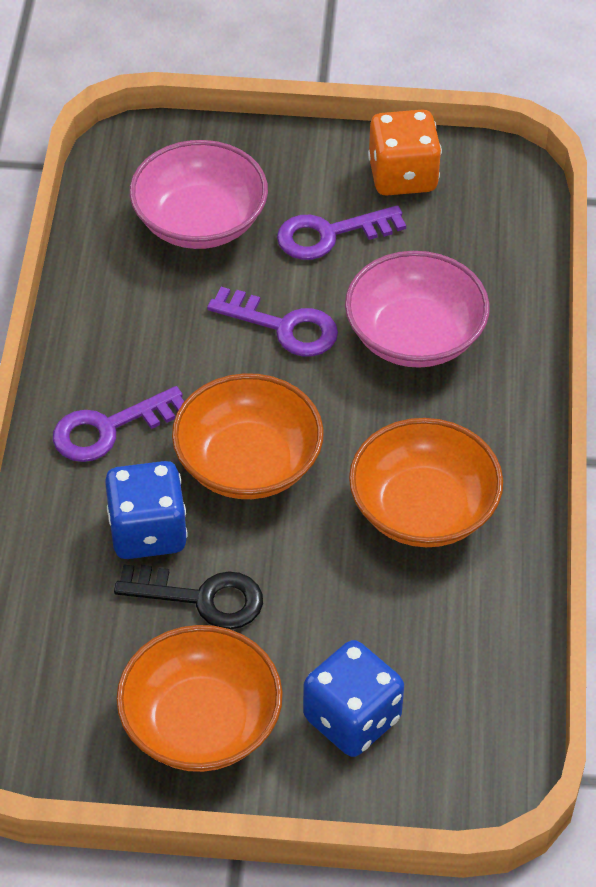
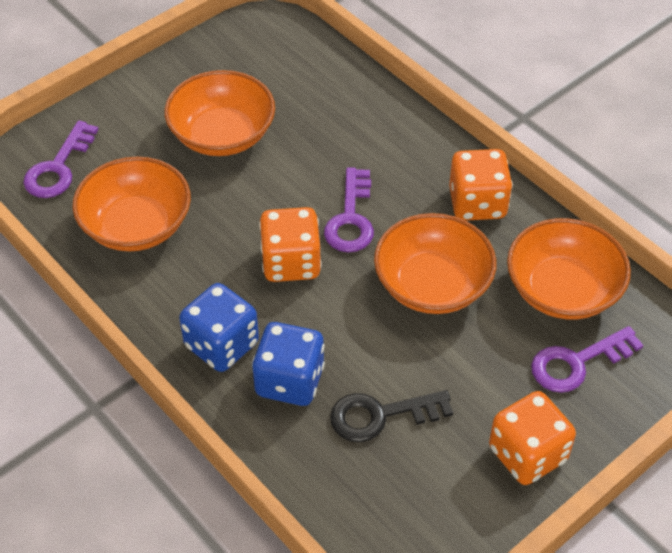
orange bowl: 3 -> 4
orange dice: 1 -> 3
pink bowl: 2 -> 0

